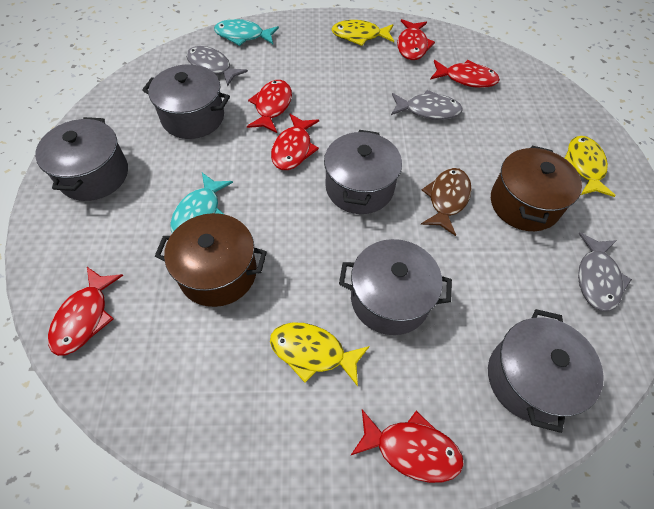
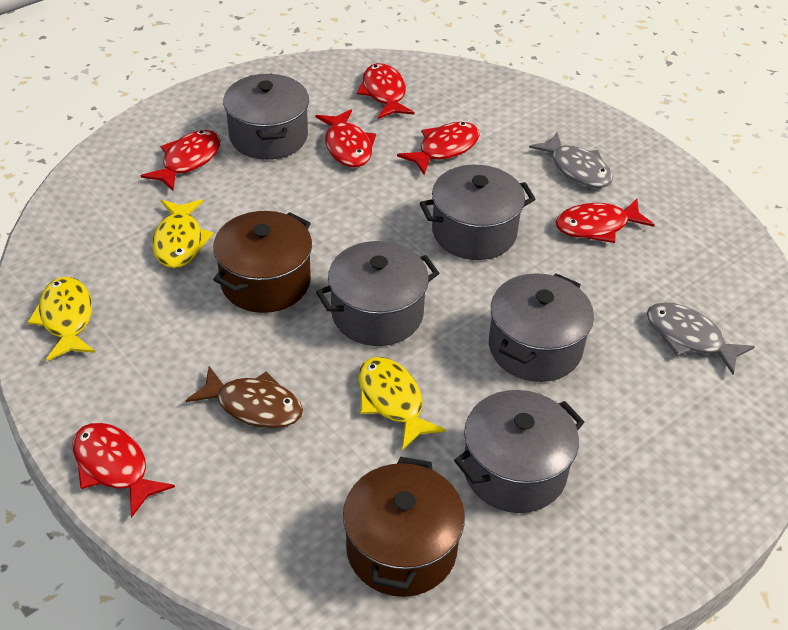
grey fish: 3 -> 2
turquoise fish: 2 -> 0

